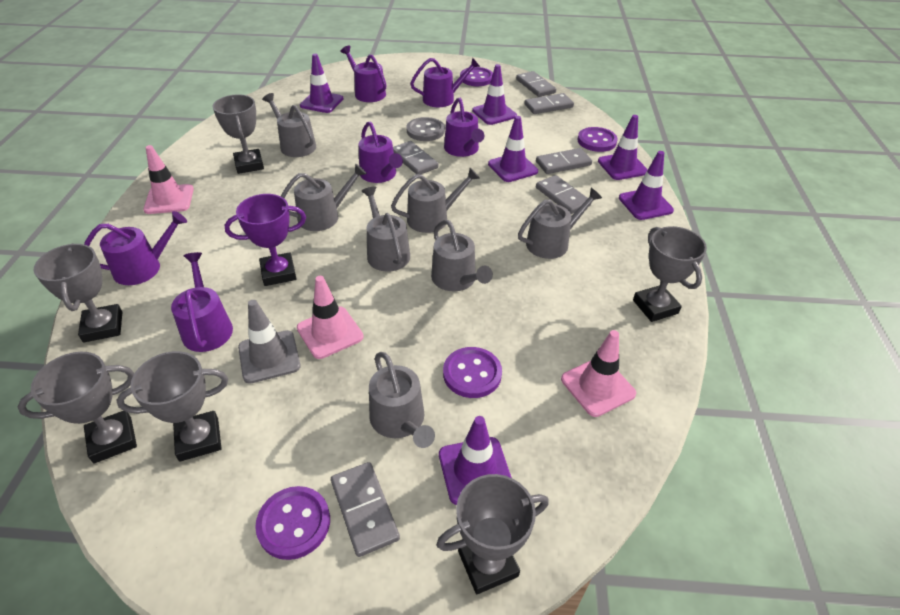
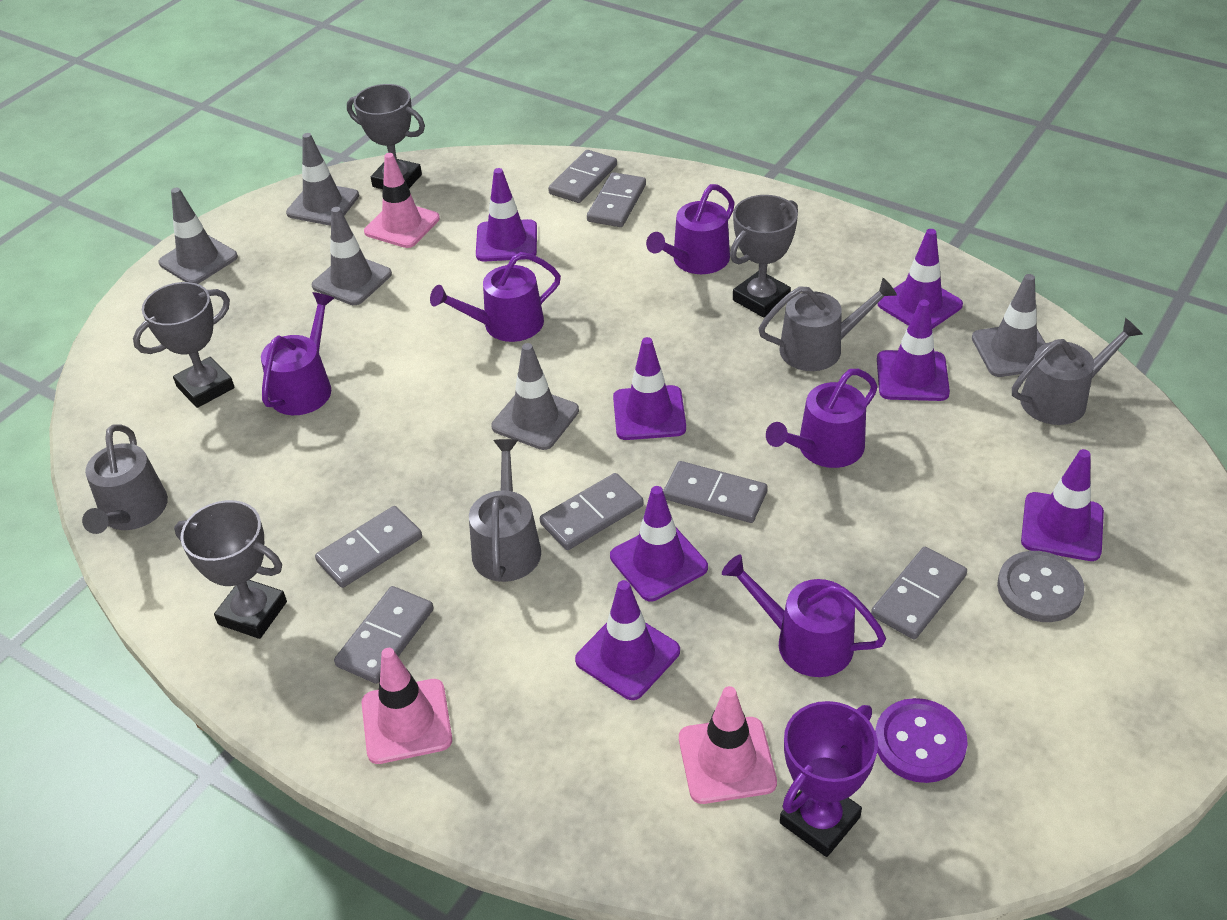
grey domino: 6 -> 7
grey traffic cone: 1 -> 5
grey trophy: 6 -> 4
grey watering can: 7 -> 4
purple button: 4 -> 1
purple traffic cone: 6 -> 7
purple watering can: 6 -> 5

